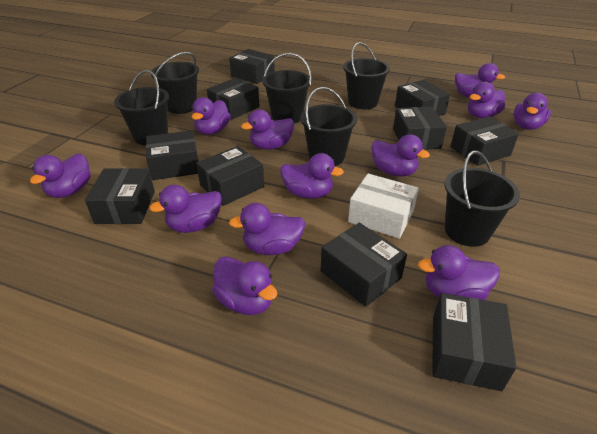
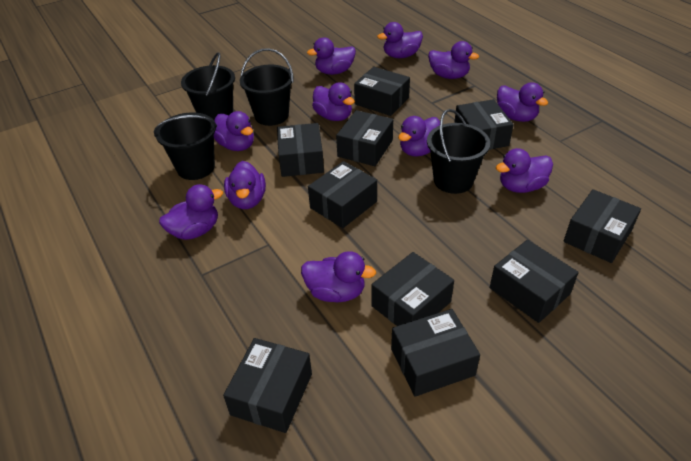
black bucket: 6 -> 4
purple duck: 12 -> 11
white box: 1 -> 0

